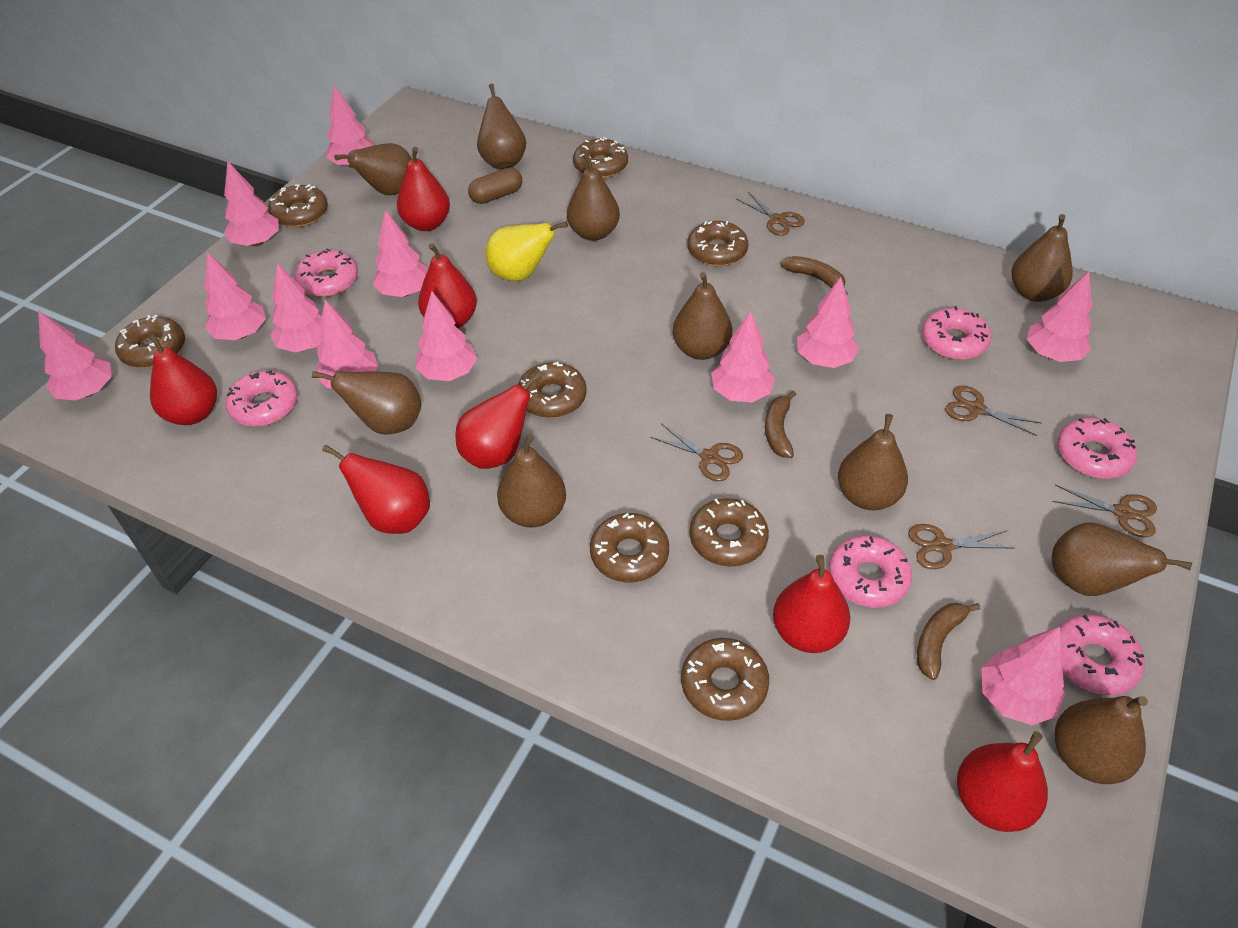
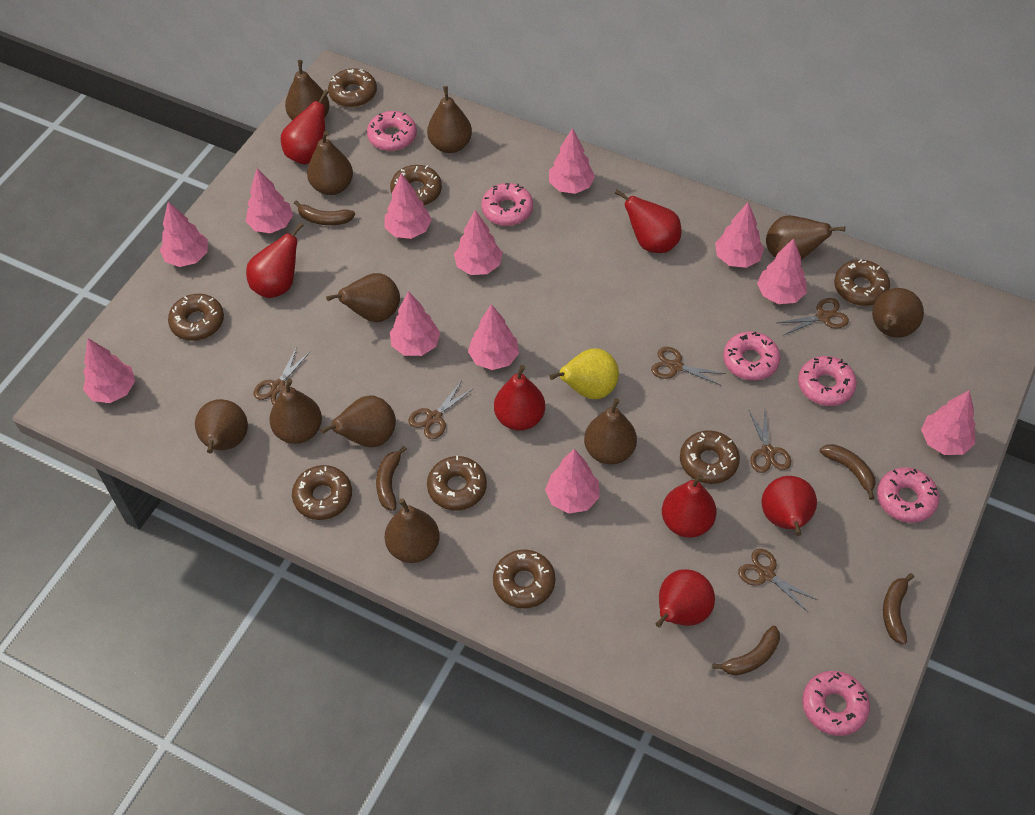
brown banana: 3 -> 5
brown capsule: 1 -> 0
brown pear: 10 -> 11
brown scissors: 5 -> 6

